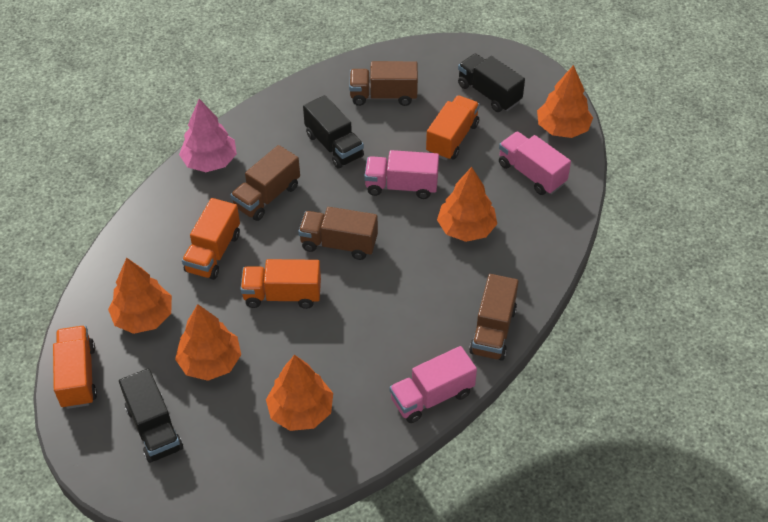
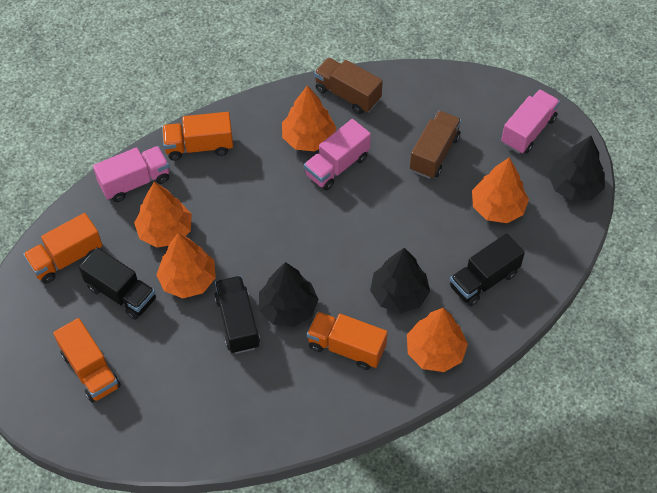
black tree: 0 -> 3
brown truck: 4 -> 2
pink tree: 1 -> 0

